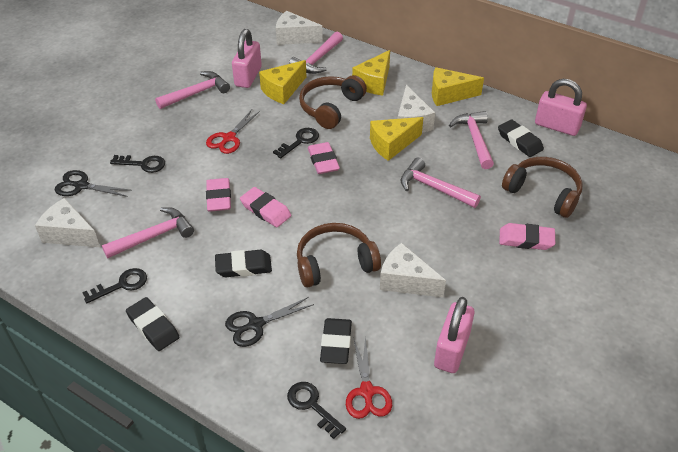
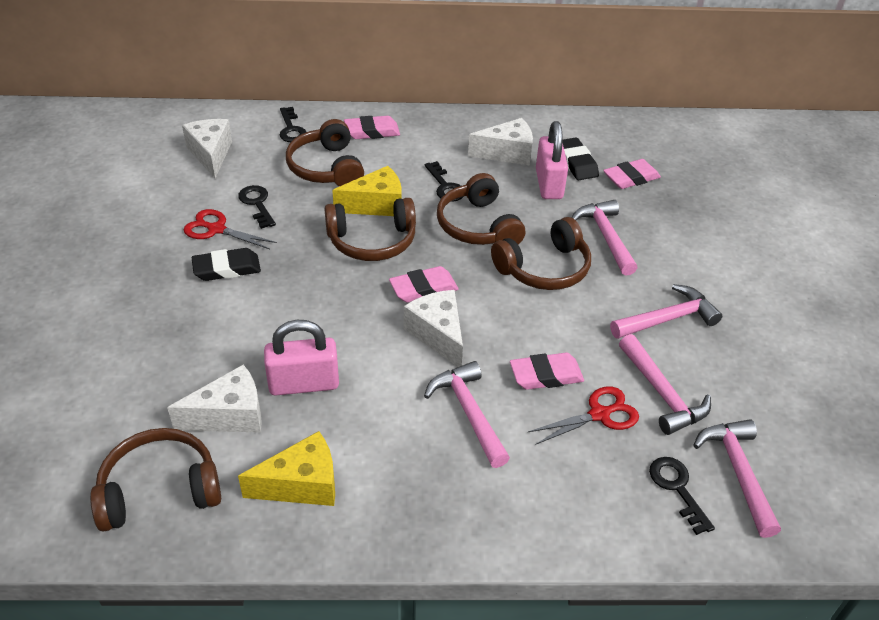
black eraser: 4 -> 2
black scissors: 2 -> 0
brown headphones: 3 -> 5
pink padlock: 3 -> 2
yellow cheese: 4 -> 2

